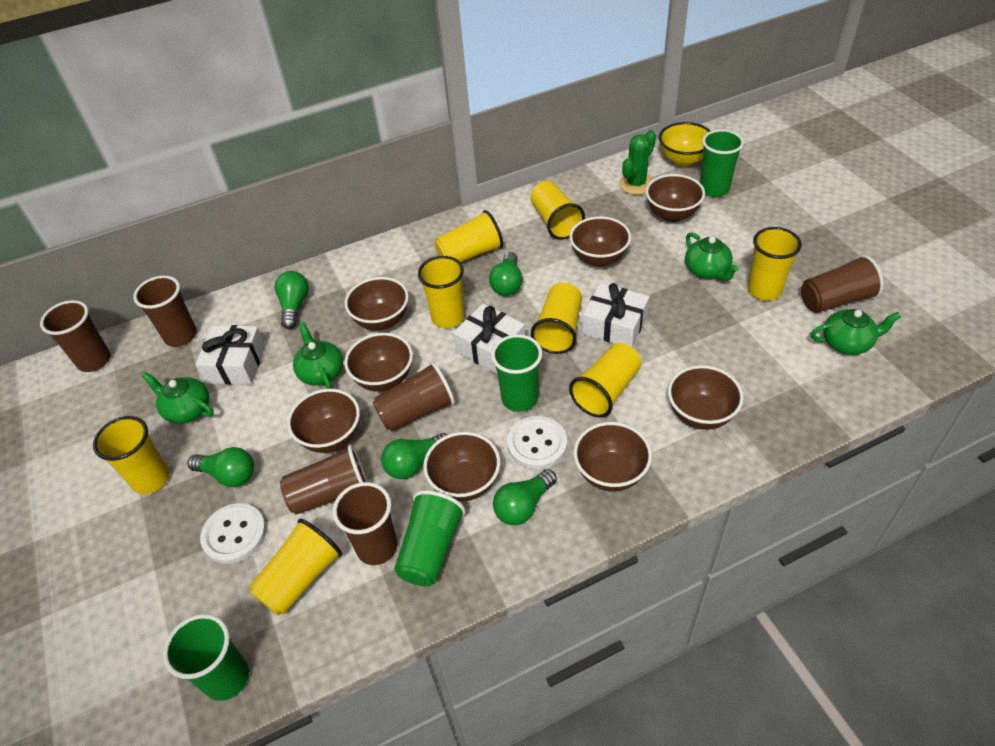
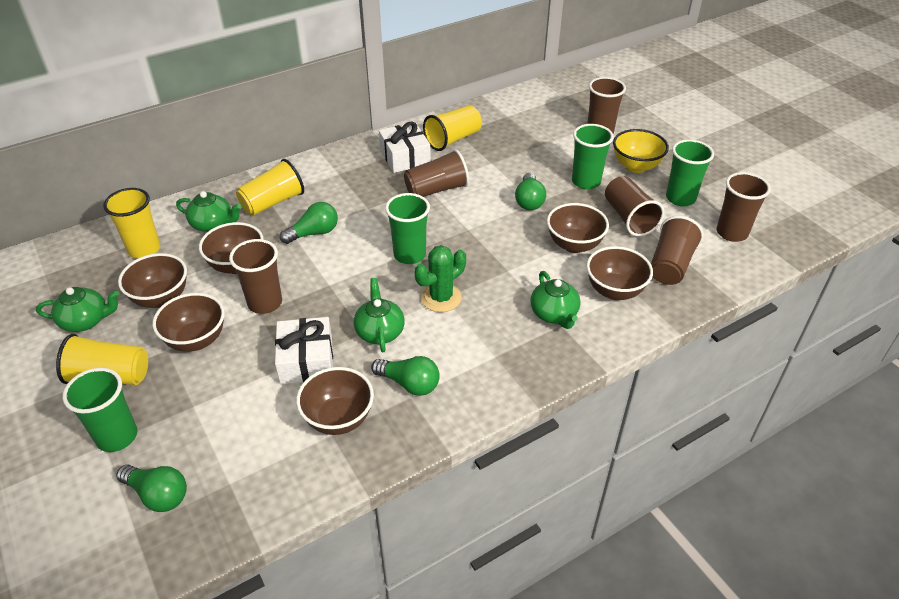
brown bowl: 8 -> 6
green light bulb: 5 -> 4
white button: 2 -> 0
white gift: 3 -> 2
yellow cup: 8 -> 4

